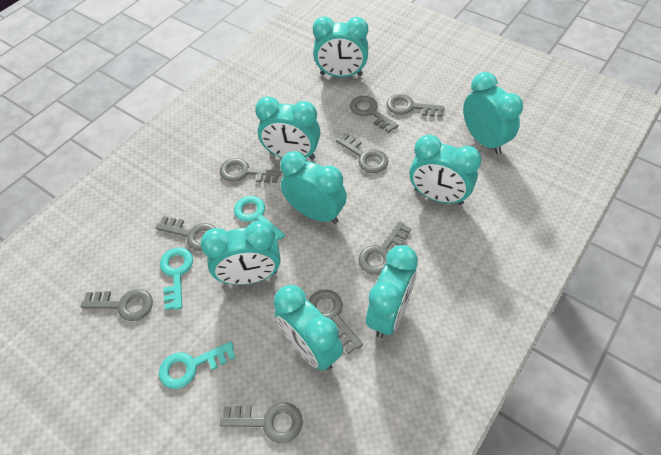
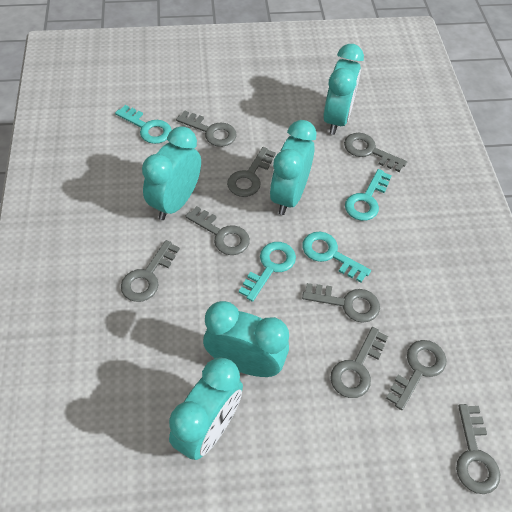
turquoise clock: 8 -> 5
turquoise key: 3 -> 4

